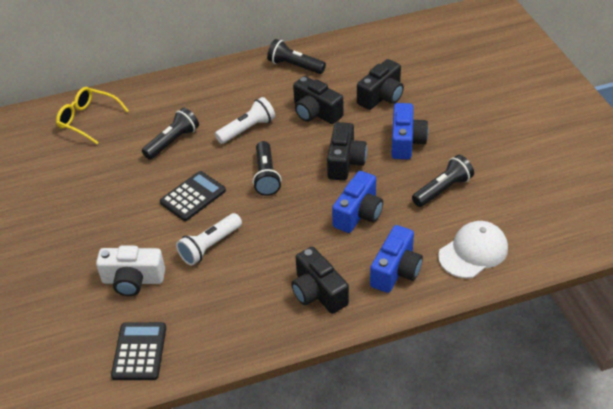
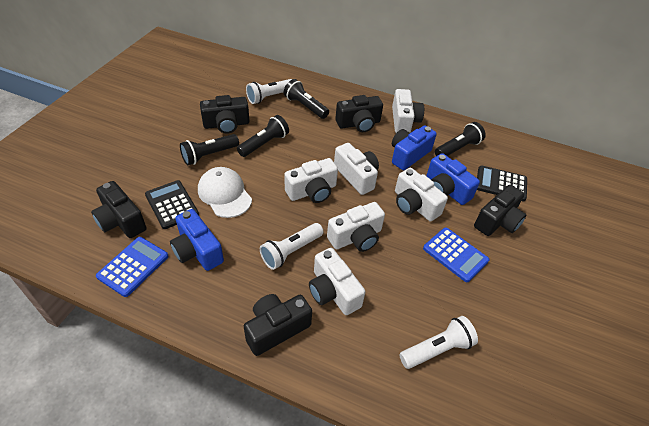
black camera: 4 -> 5
blue calculator: 0 -> 2
white camera: 1 -> 6
white flashlight: 2 -> 3
yellow glasses: 1 -> 0

